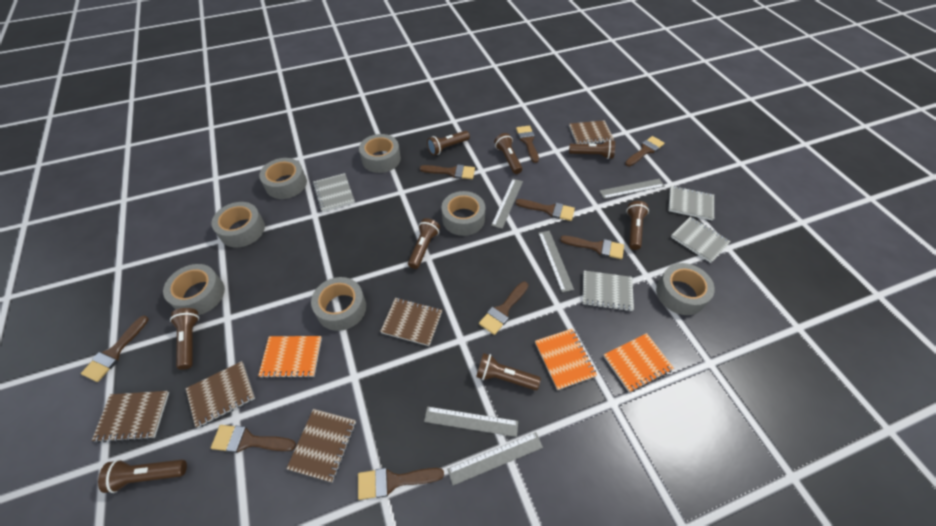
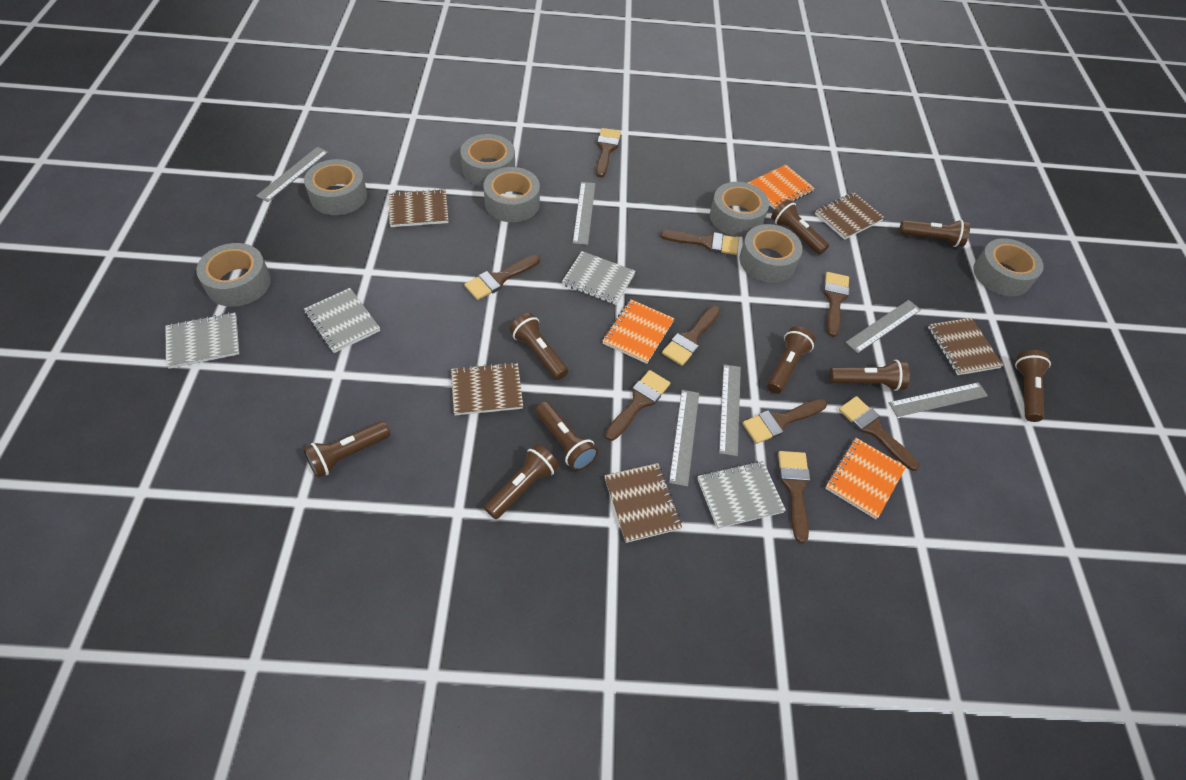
brown flashlight: 8 -> 9
grey ruler: 5 -> 6

